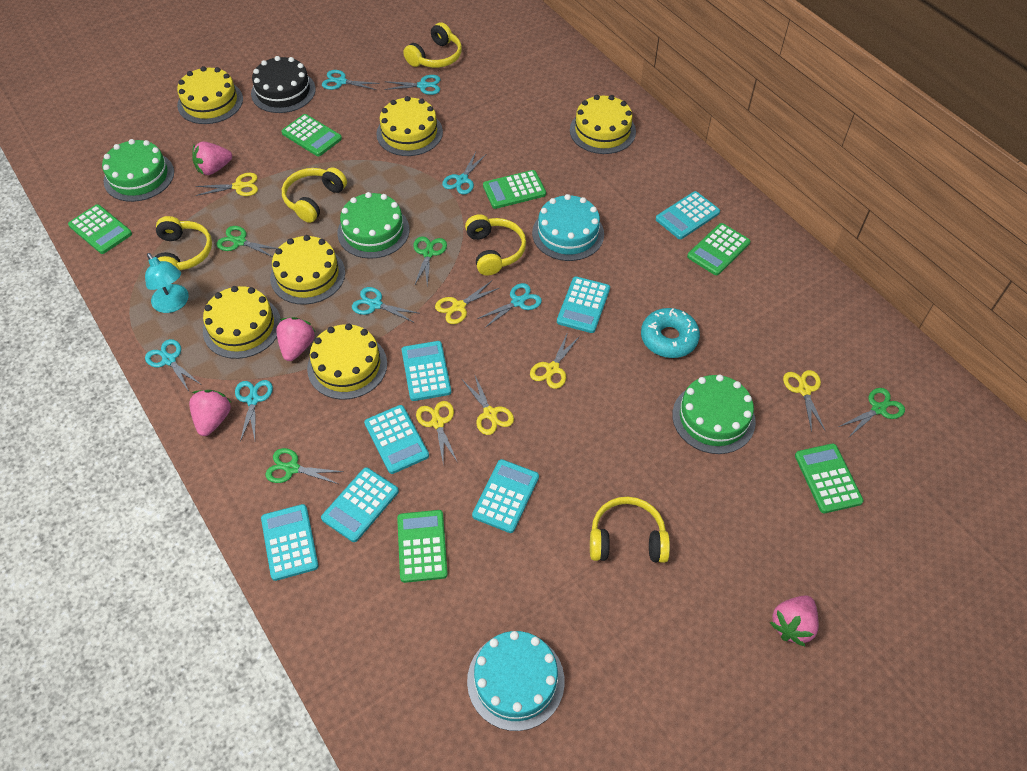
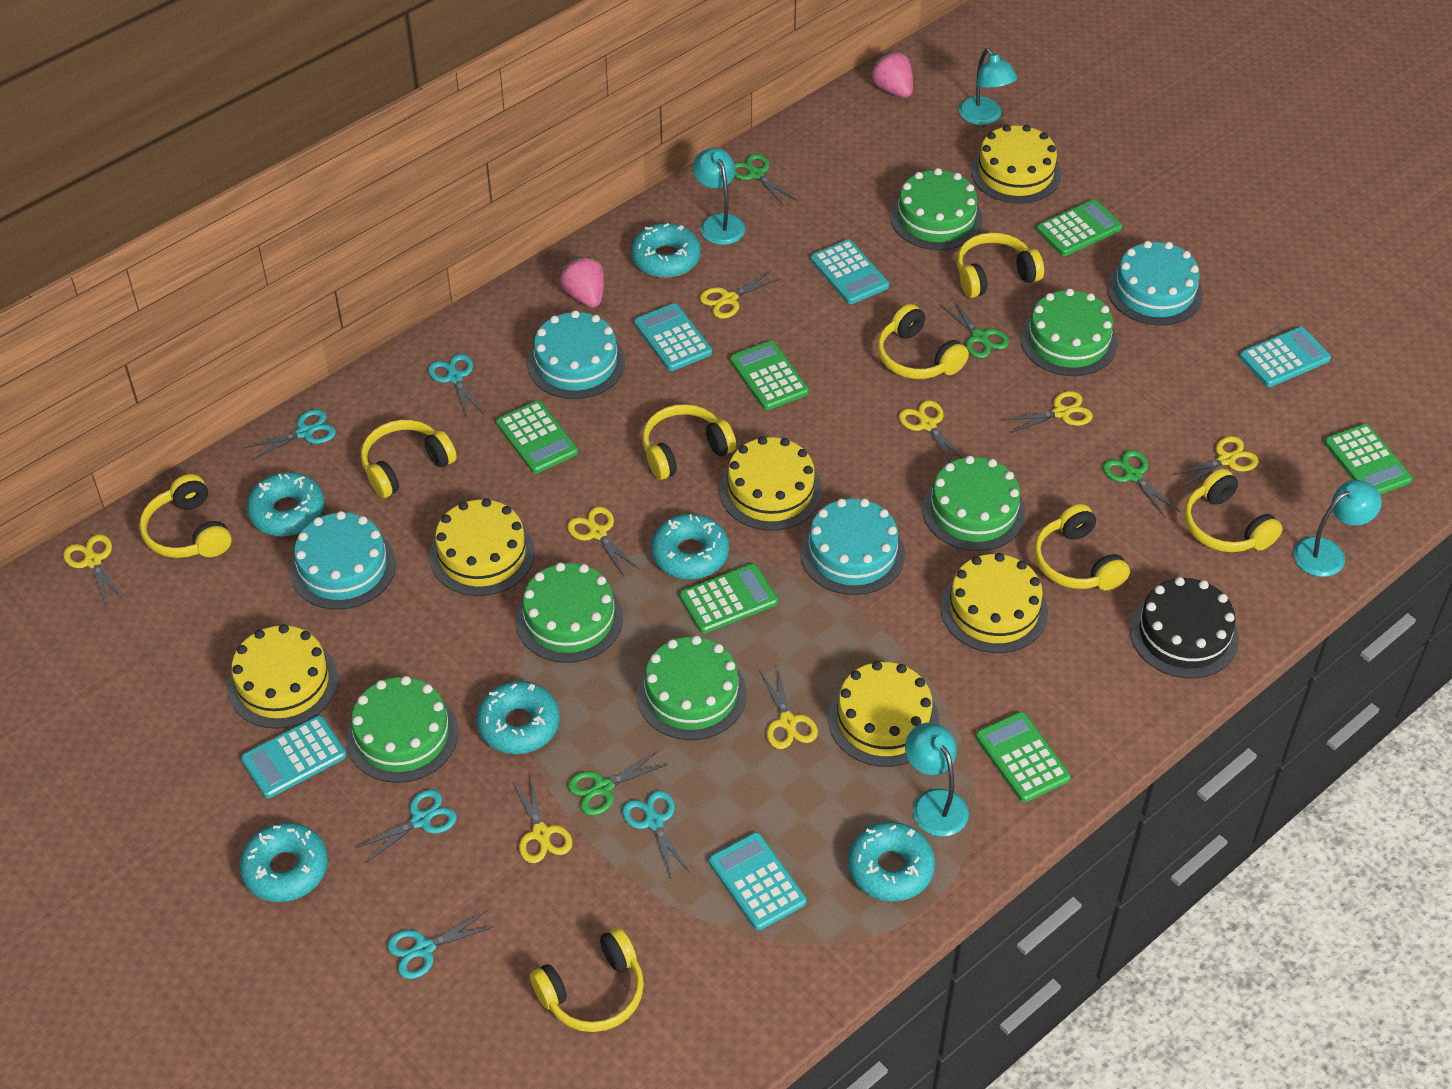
green cake: 3 -> 6
pink strawberry: 4 -> 2
turquoise cake: 2 -> 4
turquoise calculator: 7 -> 5
turquoise donut: 1 -> 6
turquoise lamp: 1 -> 4
turquoise scissors: 7 -> 5
yellow headphones: 5 -> 8
yellow scissors: 6 -> 8

